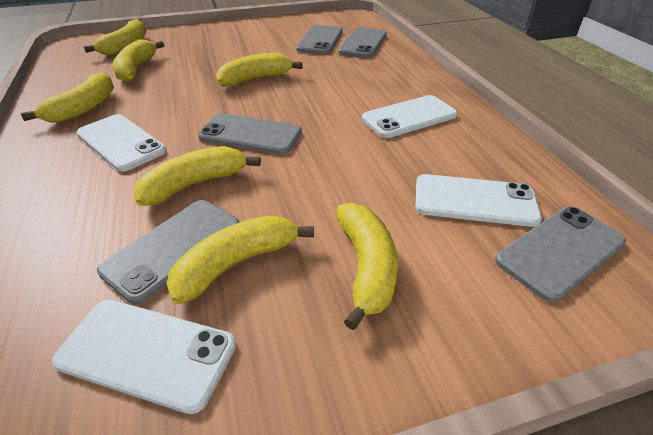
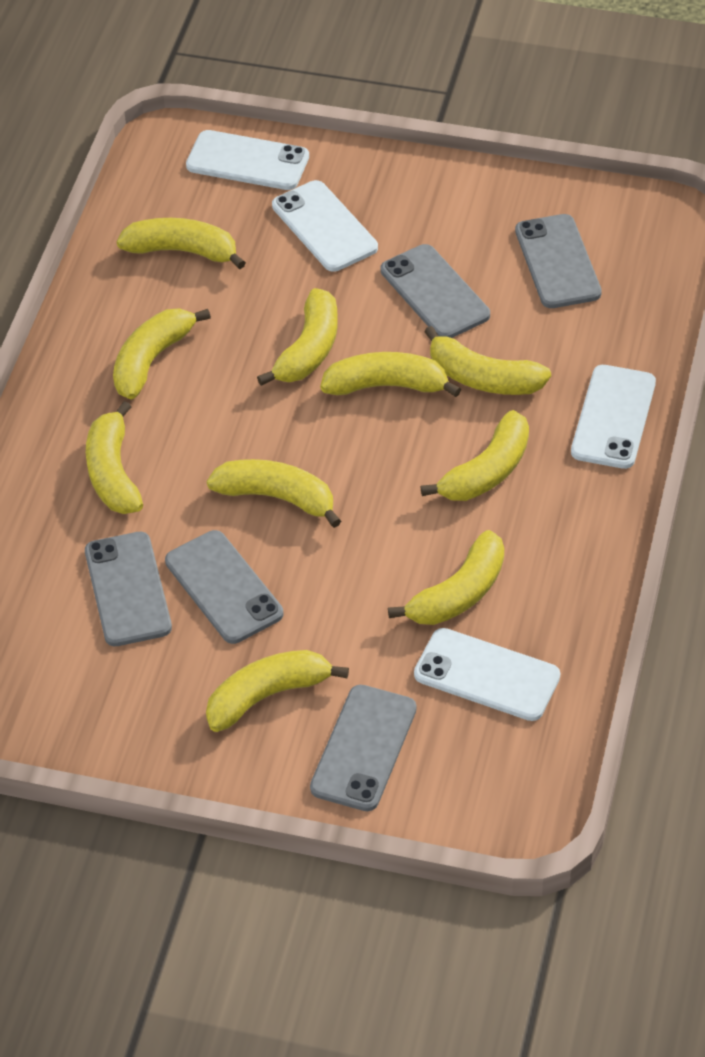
yellow banana: 7 -> 10

